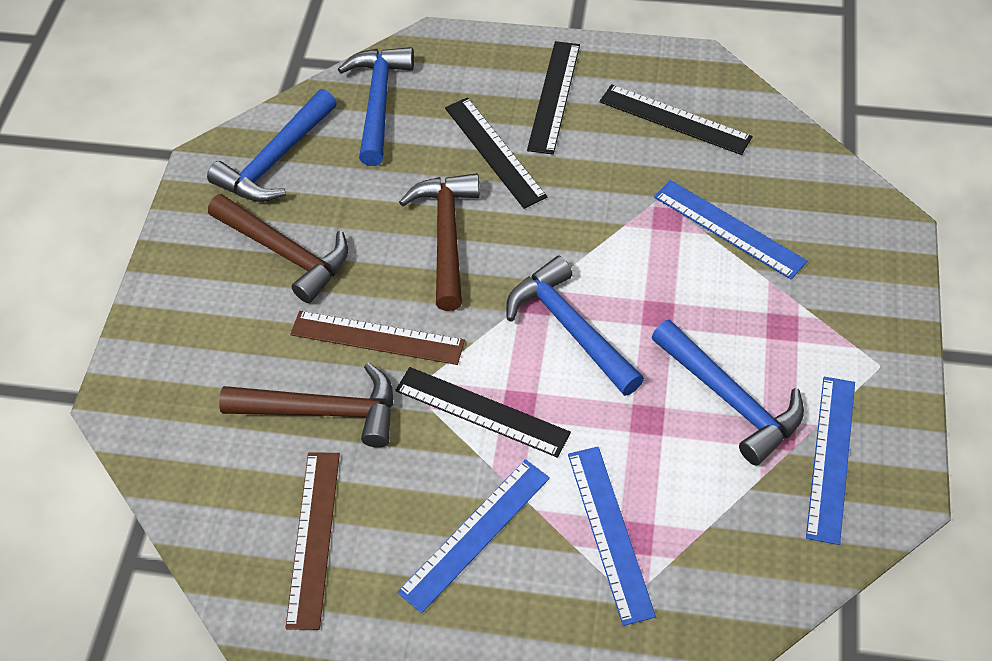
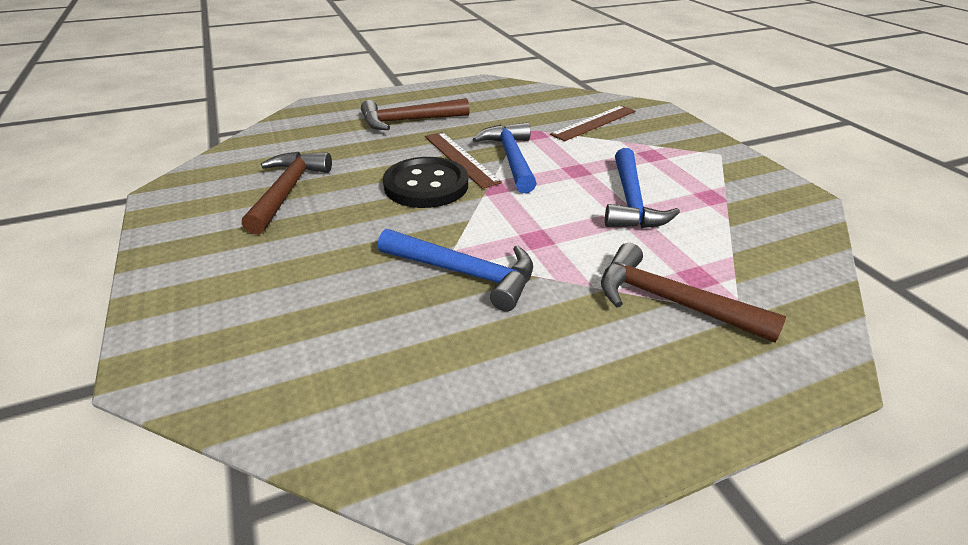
black button: 0 -> 1
black ruler: 4 -> 0
blue hammer: 4 -> 3
blue ruler: 4 -> 0

